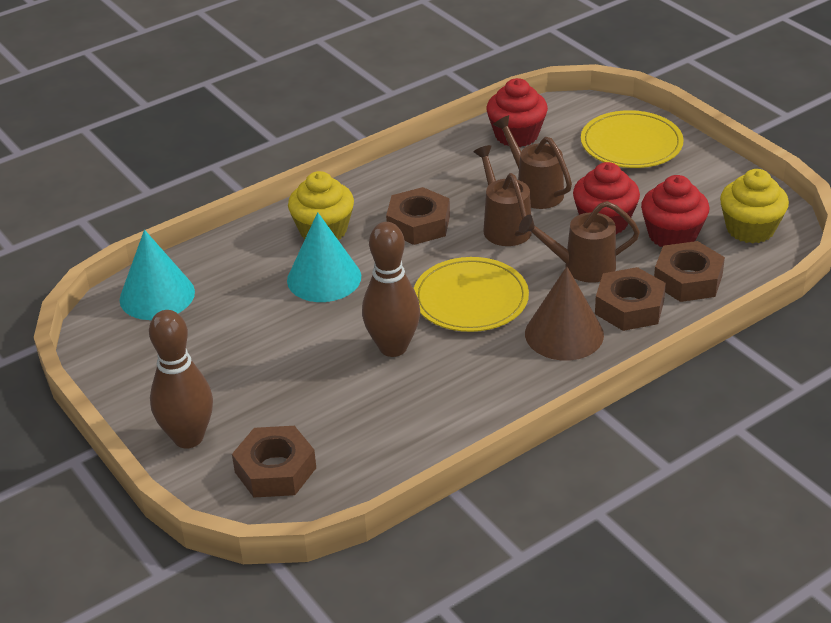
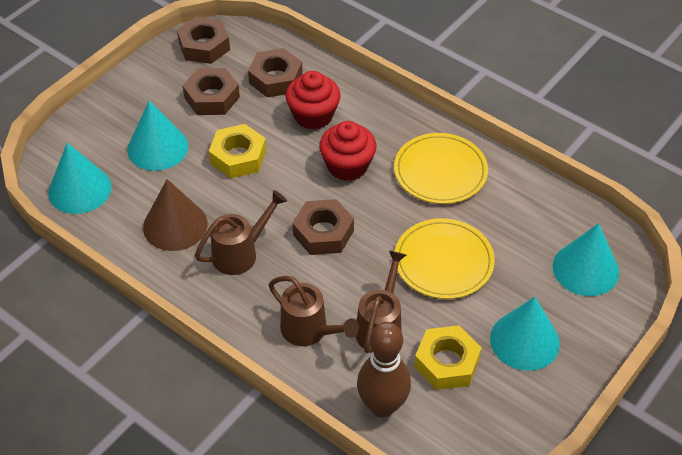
brown bowling pin: 2 -> 1
red cupcake: 3 -> 2
turquoise cone: 2 -> 4
yellow cupcake: 2 -> 0
yellow nut: 0 -> 2

